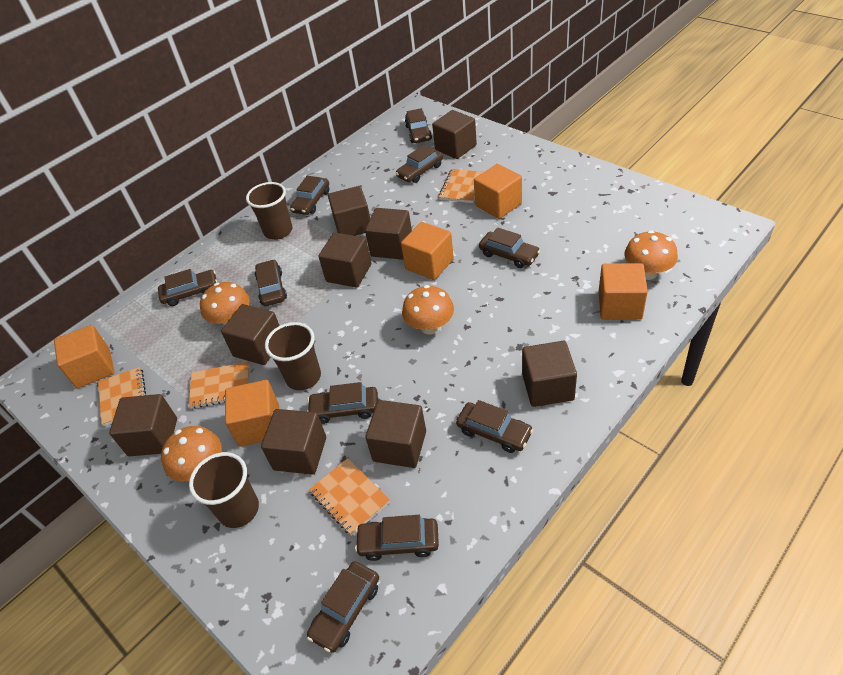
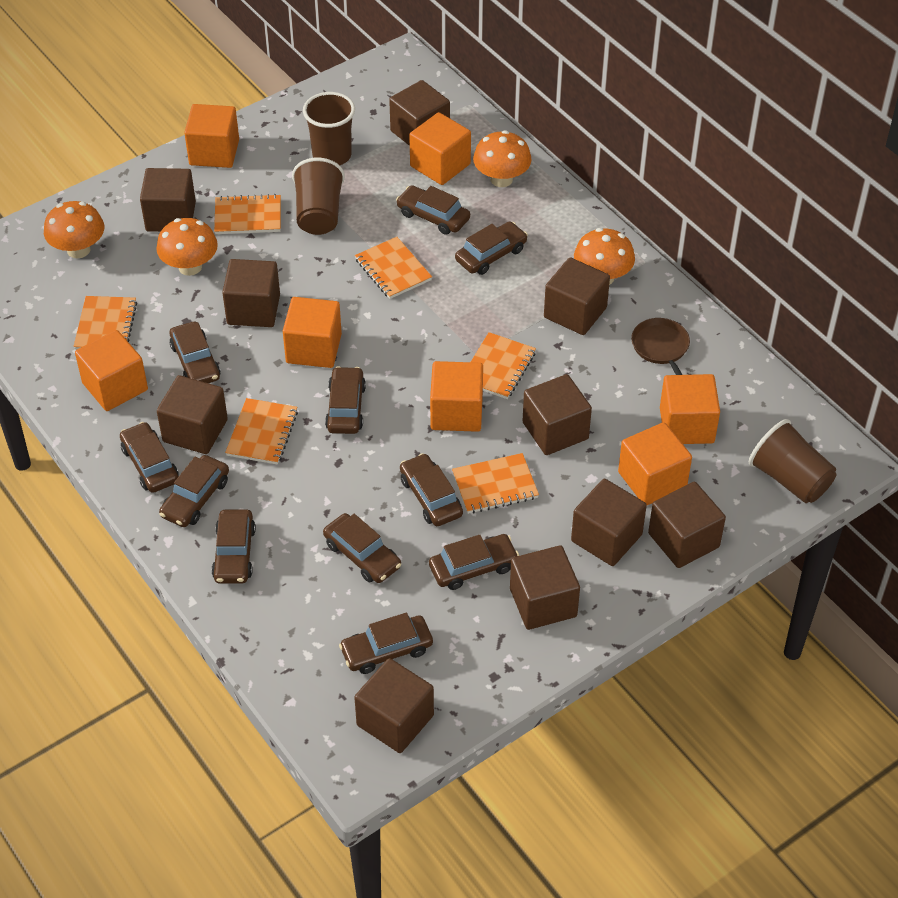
brown car: 10 -> 11
brown cube: 9 -> 10
brown pan: 0 -> 1
orange cube: 5 -> 7
orange notebook: 4 -> 6

